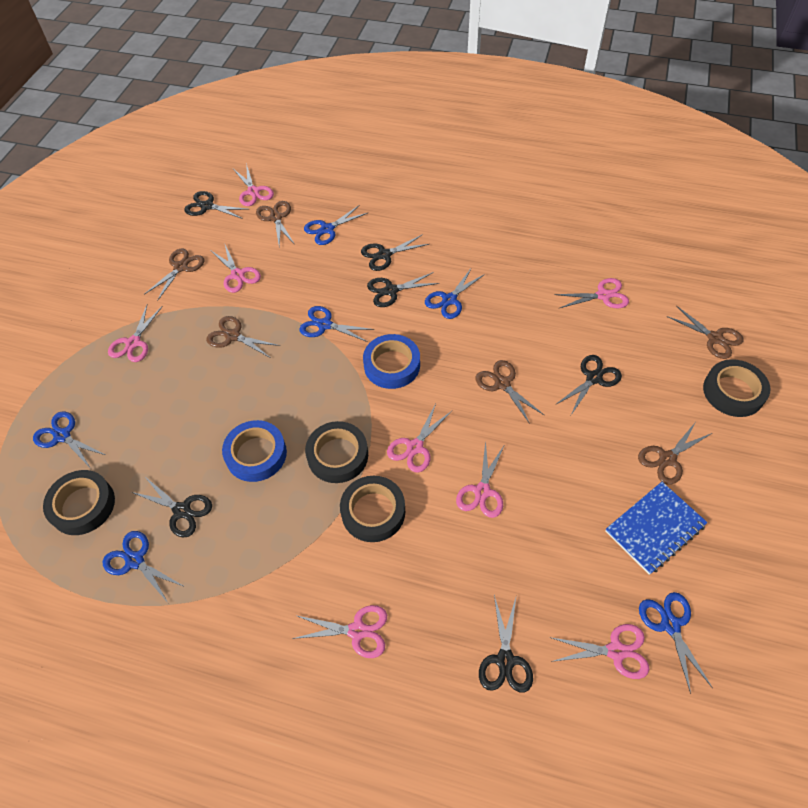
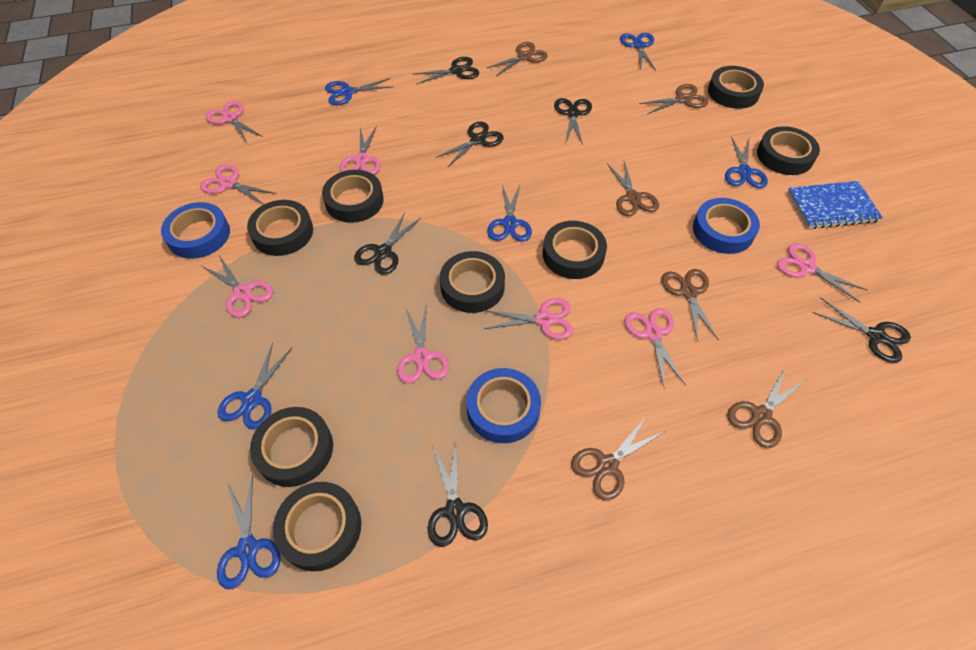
black tape: 4 -> 8
blue tape: 2 -> 3

